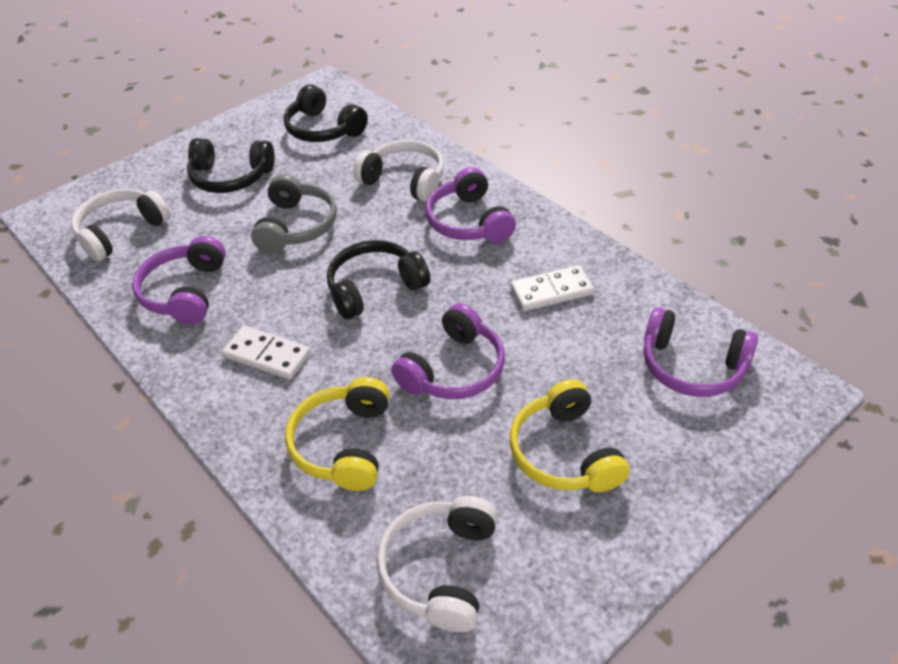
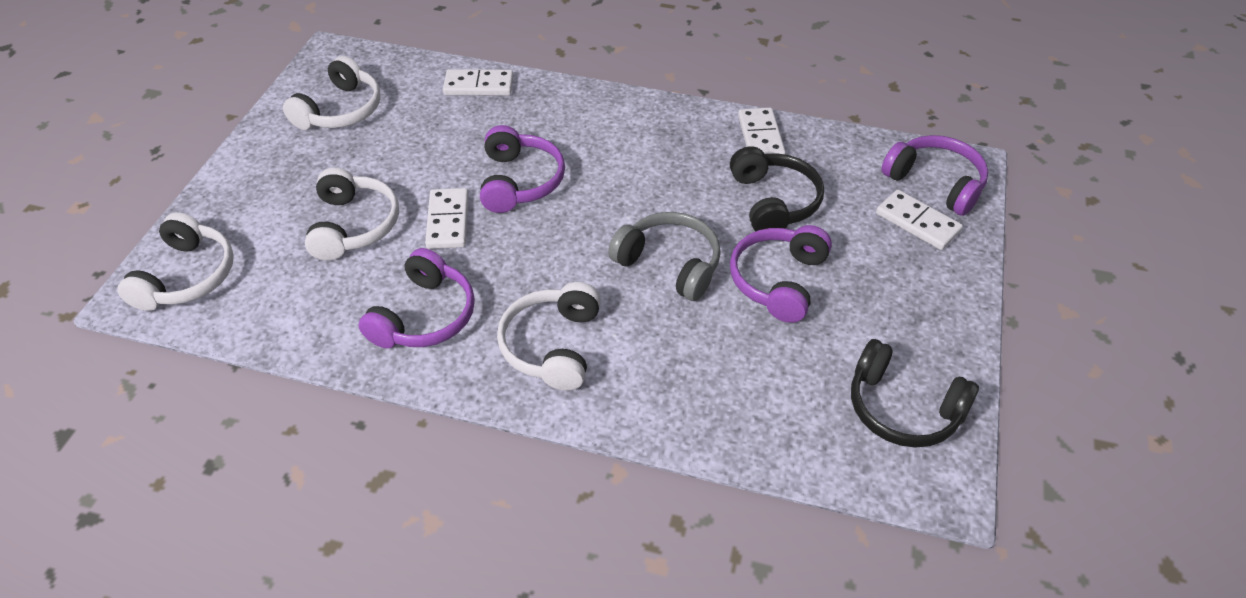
black headphones: 3 -> 2
white domino: 2 -> 4
white headphones: 3 -> 4
yellow headphones: 2 -> 0

